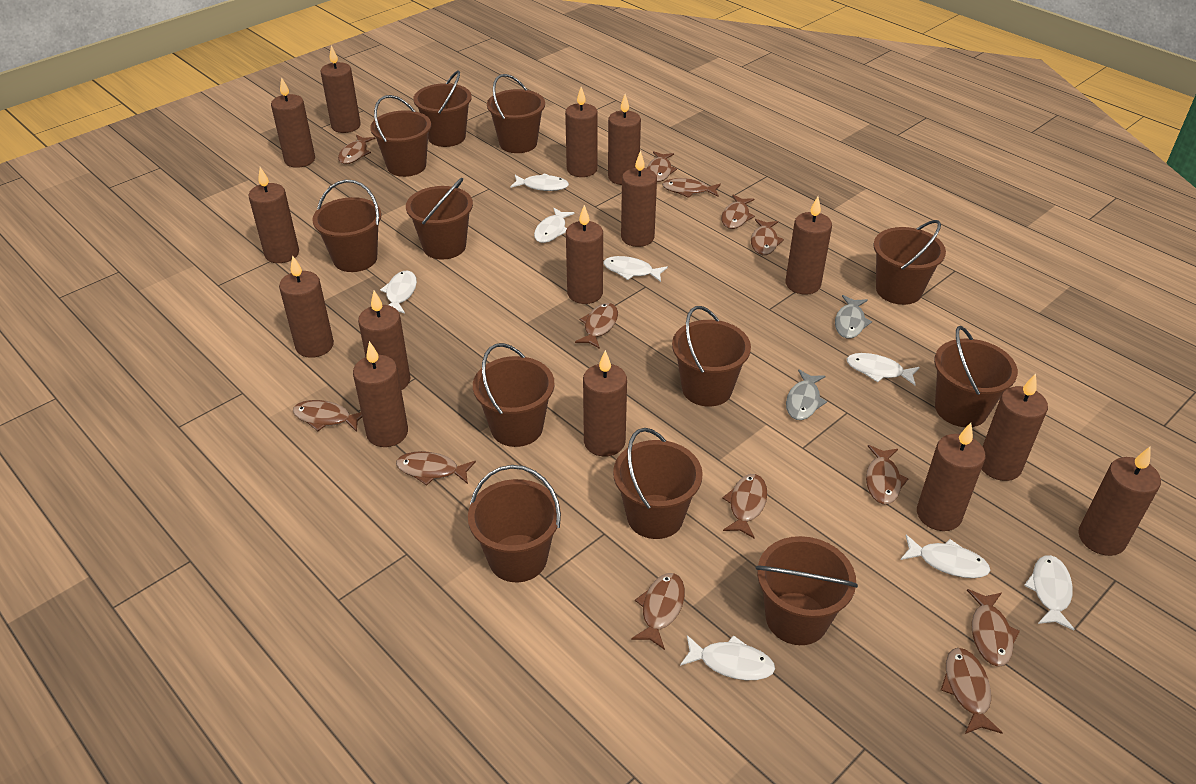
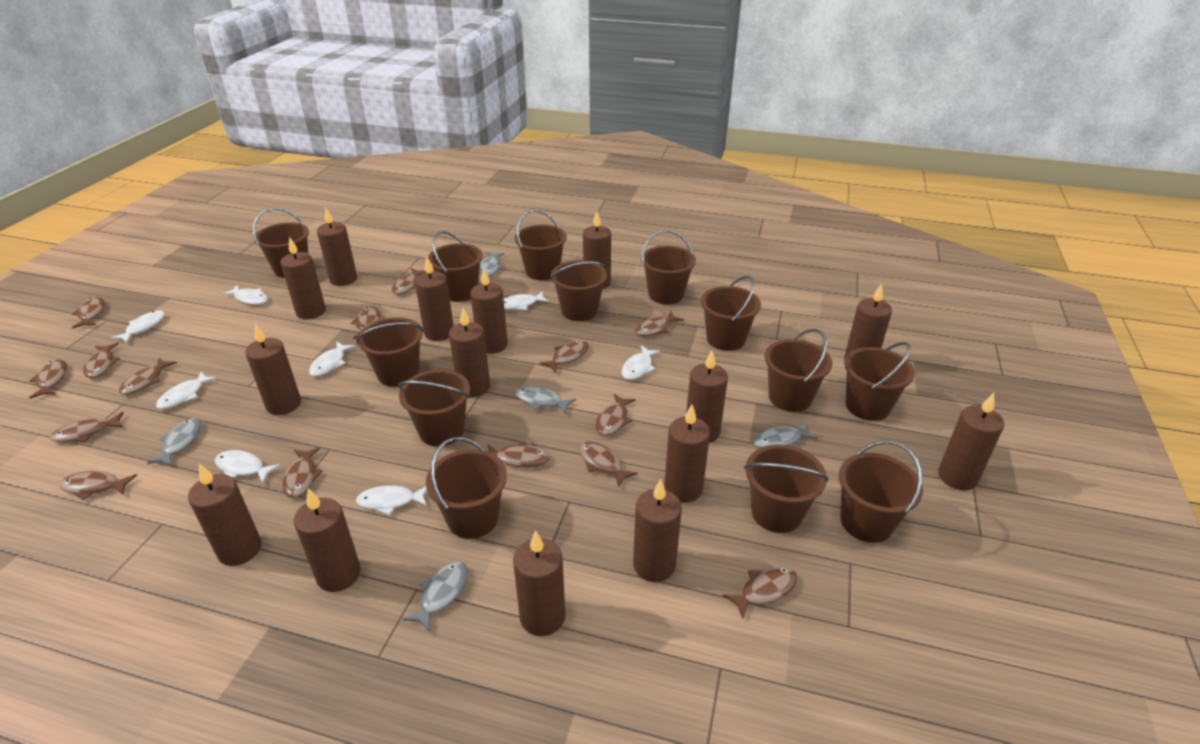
brown bucket: 12 -> 13
brown fish: 13 -> 15
grey fish: 2 -> 5

